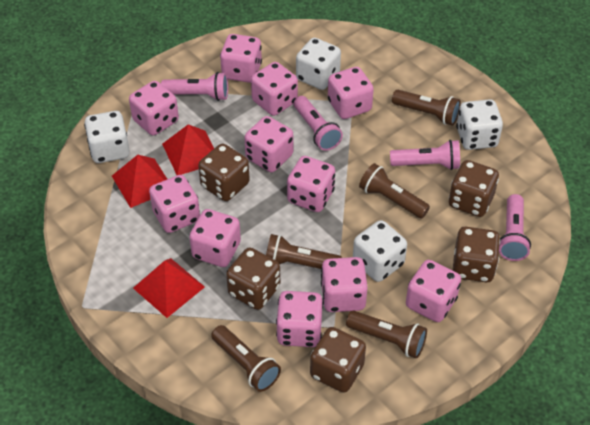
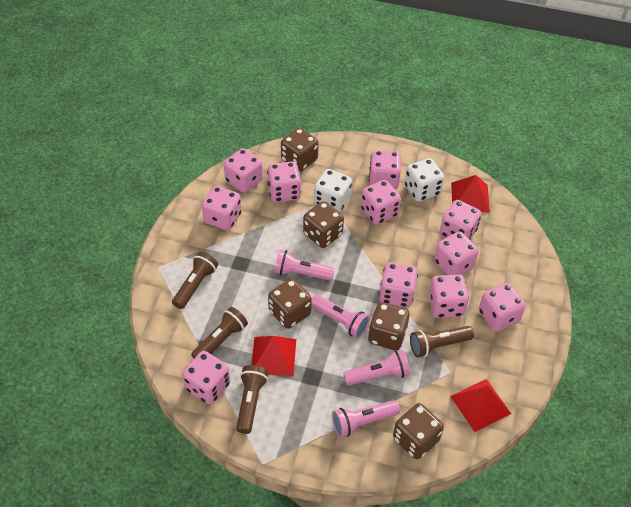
brown flashlight: 5 -> 4
white dice: 4 -> 2

